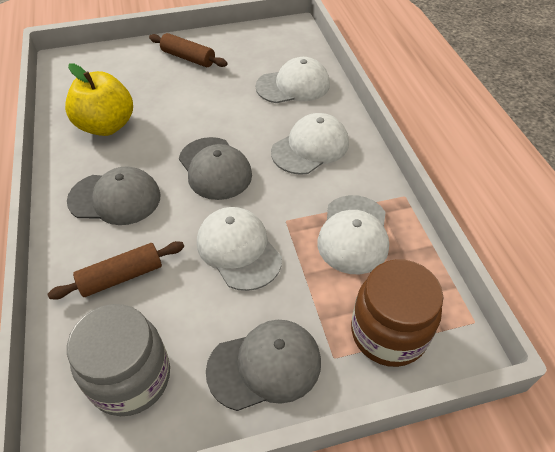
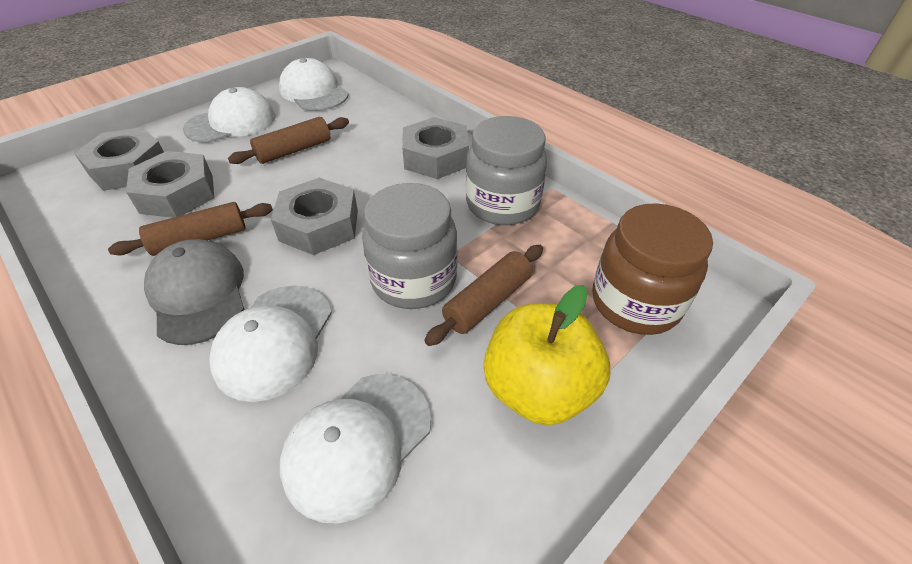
brown rolling pin: 2 -> 3
grey cap: 3 -> 1
grey jar: 1 -> 2
grey nut: 0 -> 4

